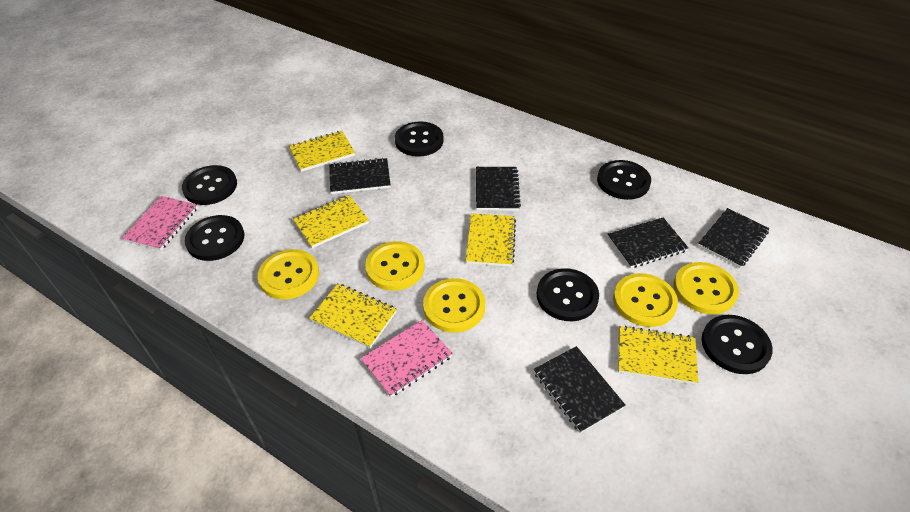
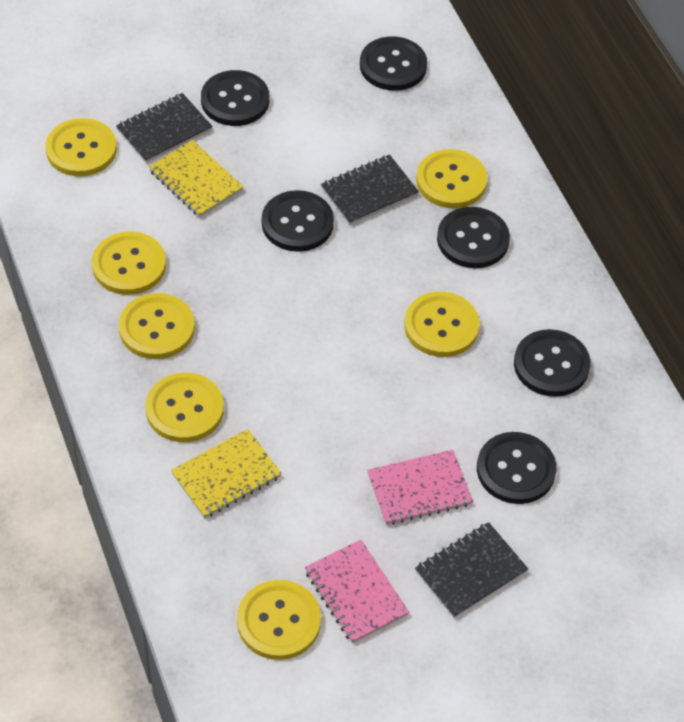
black notebook: 5 -> 3
yellow button: 5 -> 7
yellow notebook: 5 -> 2

